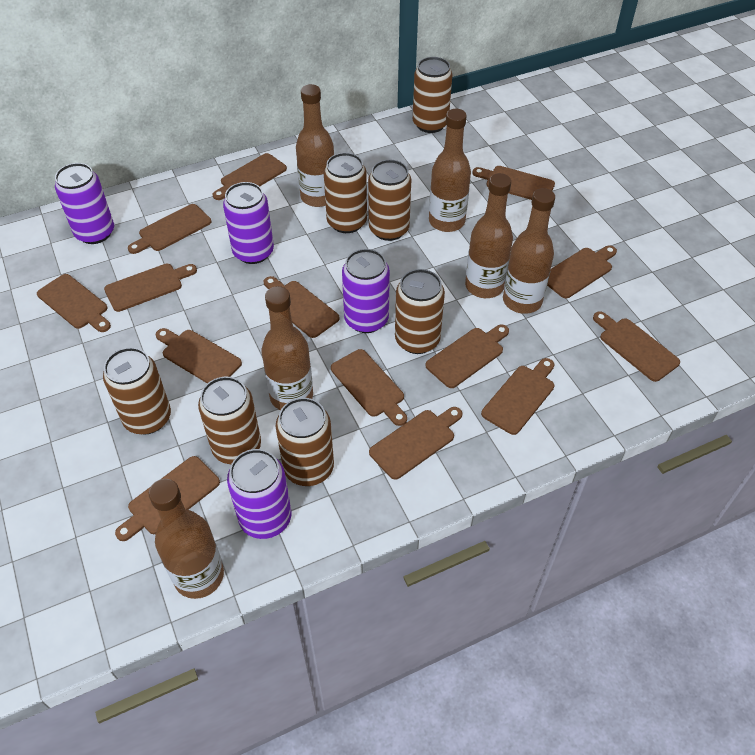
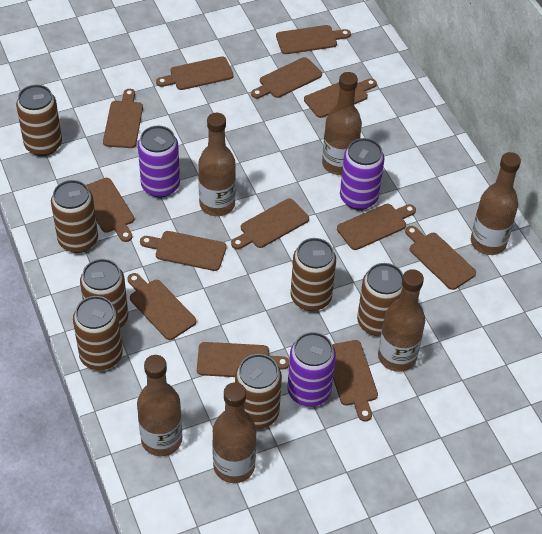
brown cutting board: 14 -> 13
purple can: 4 -> 3

